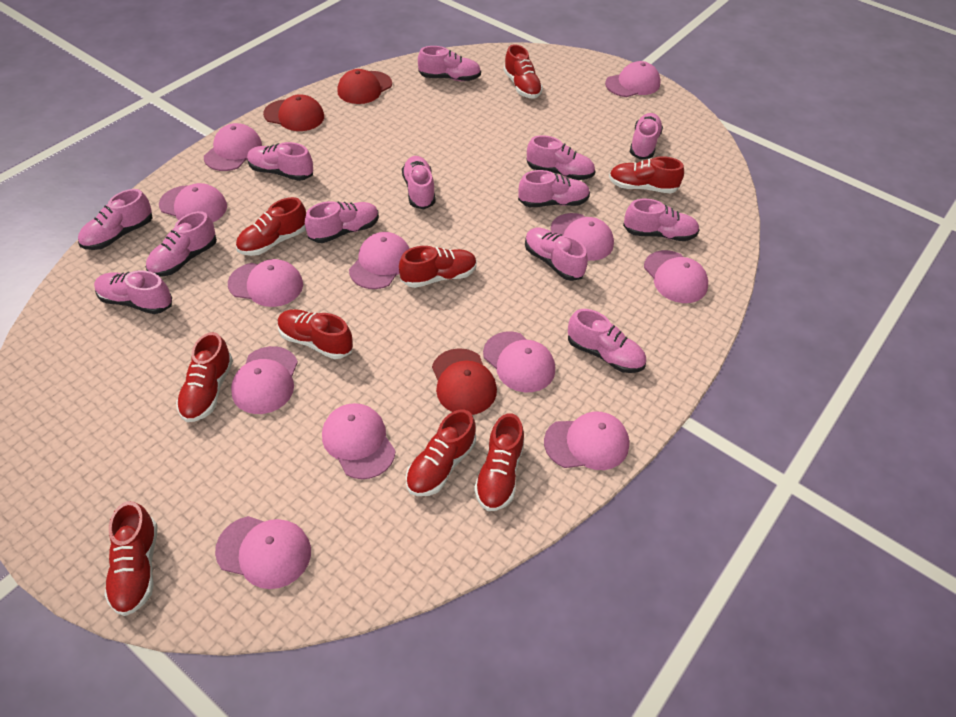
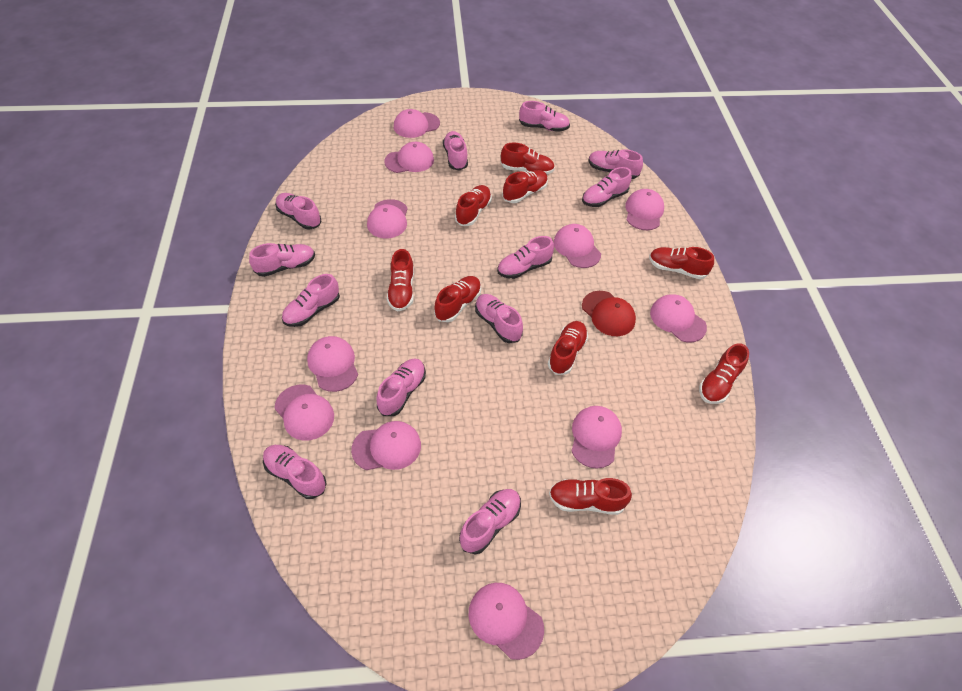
pink cap: 12 -> 11
pink shoe: 13 -> 12
red cap: 3 -> 1

